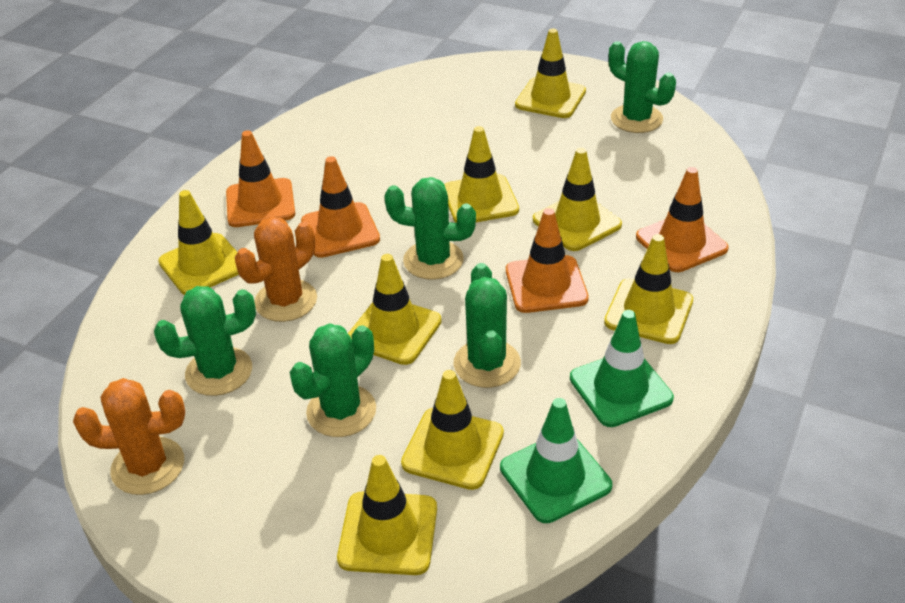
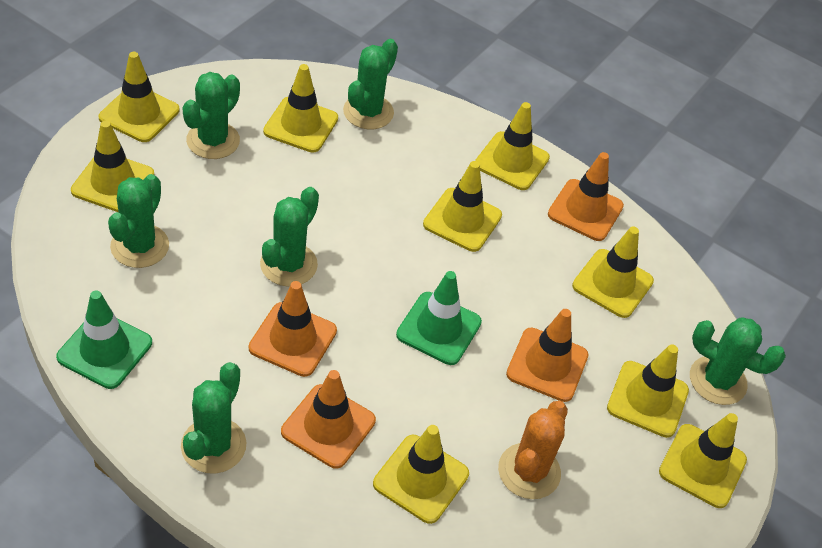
green cactus: 5 -> 6
orange cactus: 2 -> 1
yellow traffic cone: 8 -> 9

